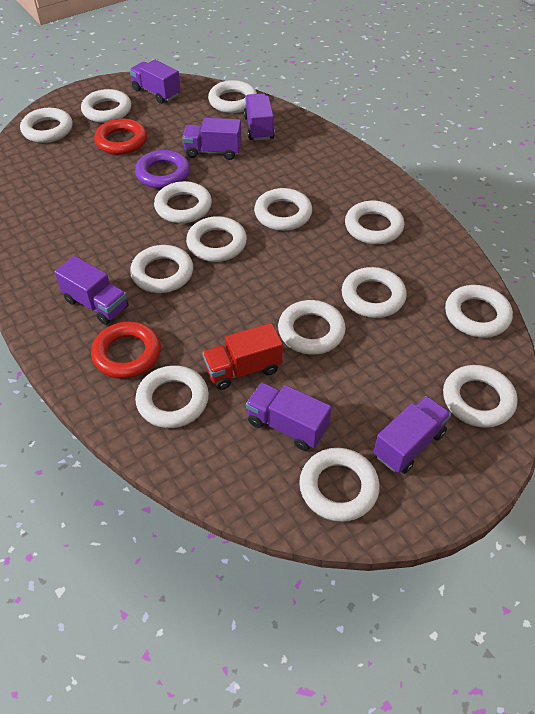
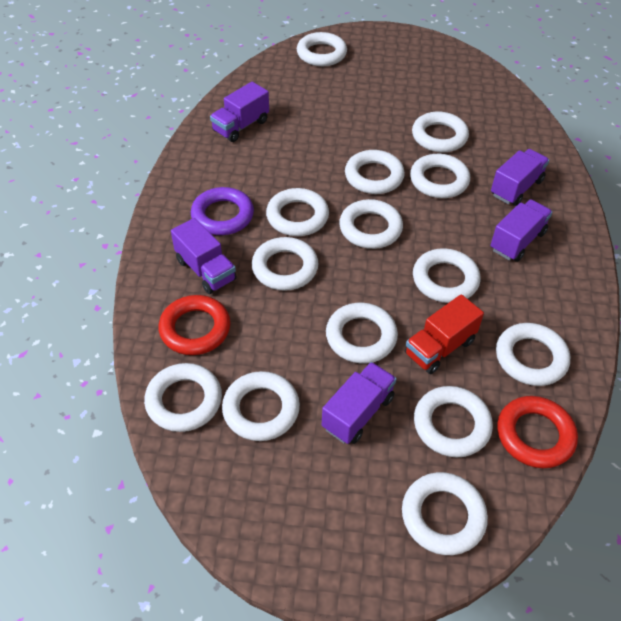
purple truck: 6 -> 5

